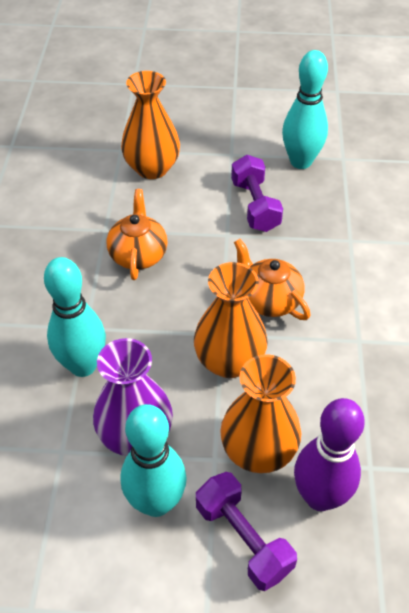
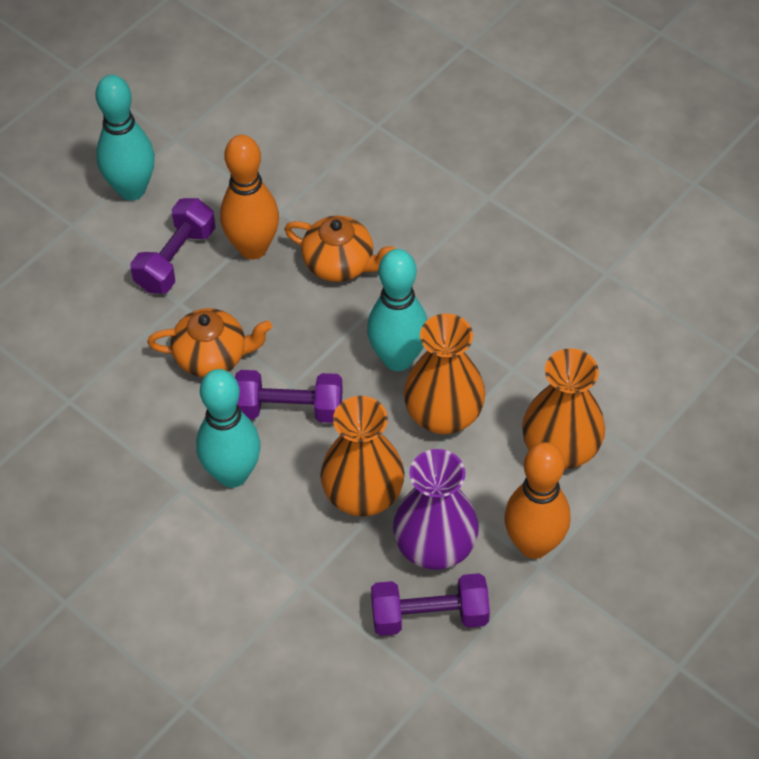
orange bowling pin: 0 -> 2
purple bowling pin: 1 -> 0
purple dumbbell: 2 -> 3

